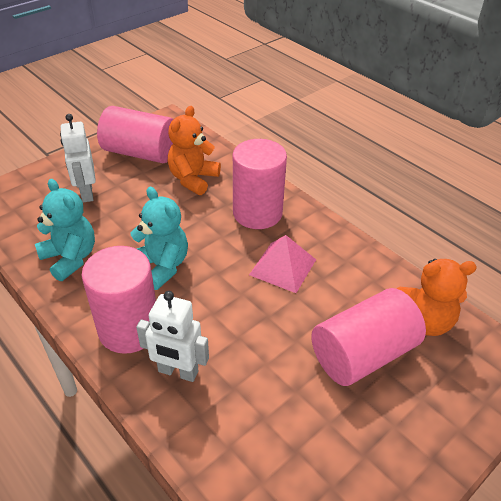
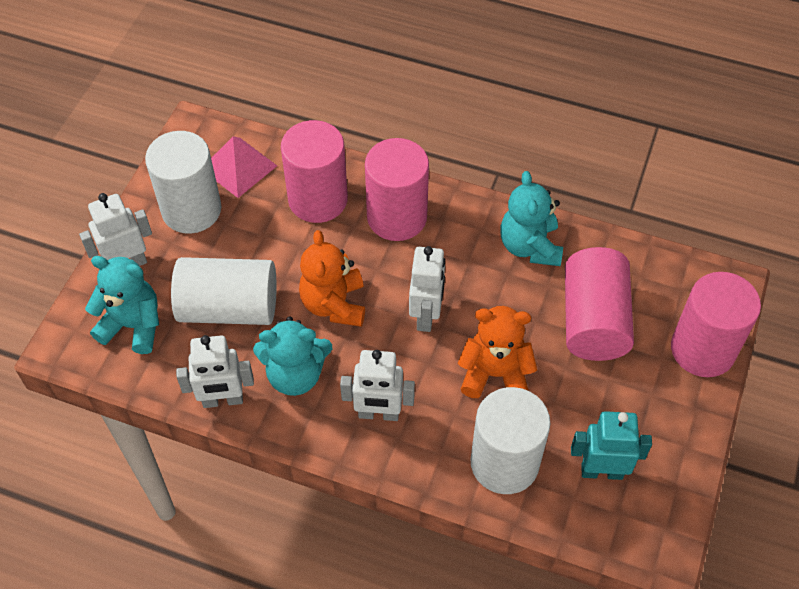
turquoise robot: 0 -> 1
turquoise teddy bear: 2 -> 3
white cylinder: 0 -> 3
white robot: 2 -> 4

